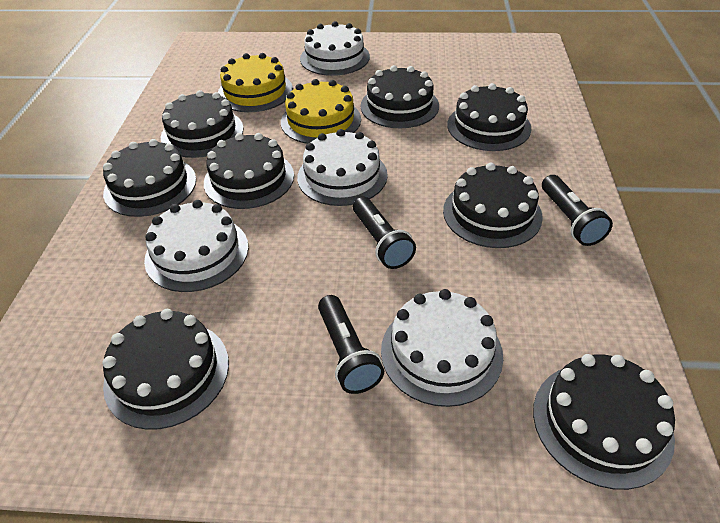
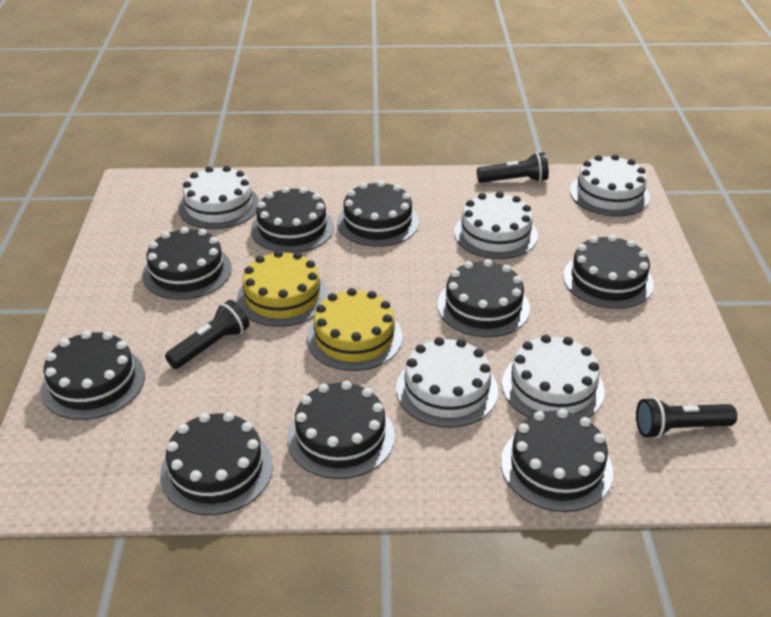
black cake: 8 -> 9
white cake: 4 -> 5

